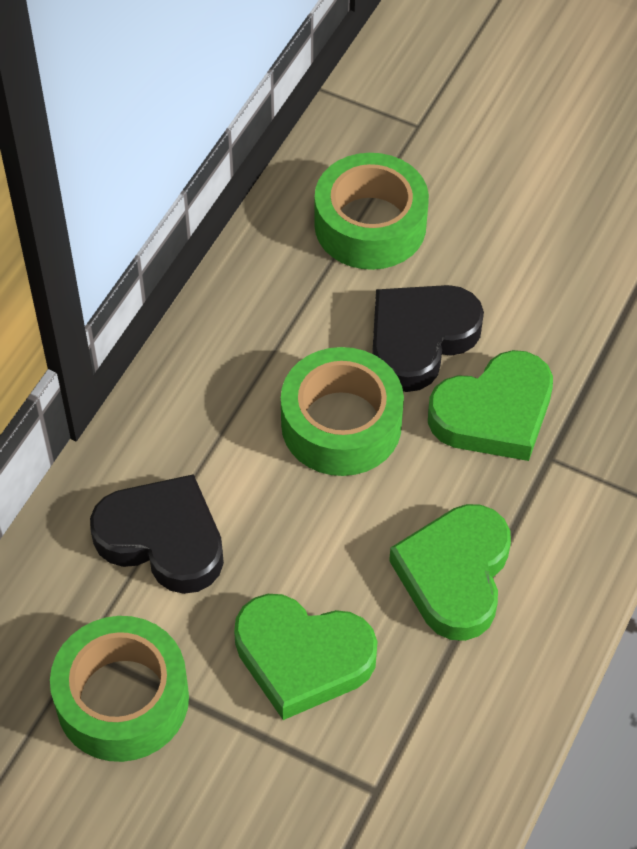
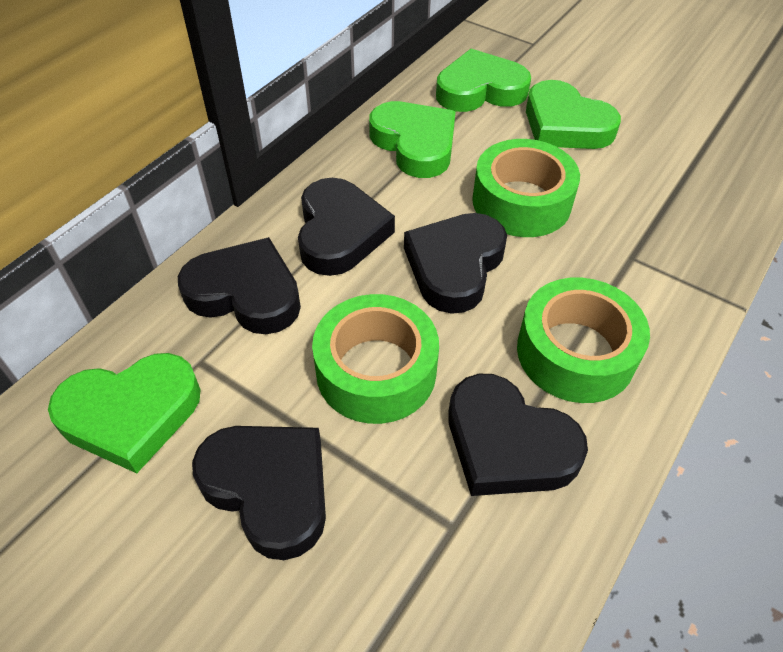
black heart: 2 -> 5
green heart: 3 -> 4

